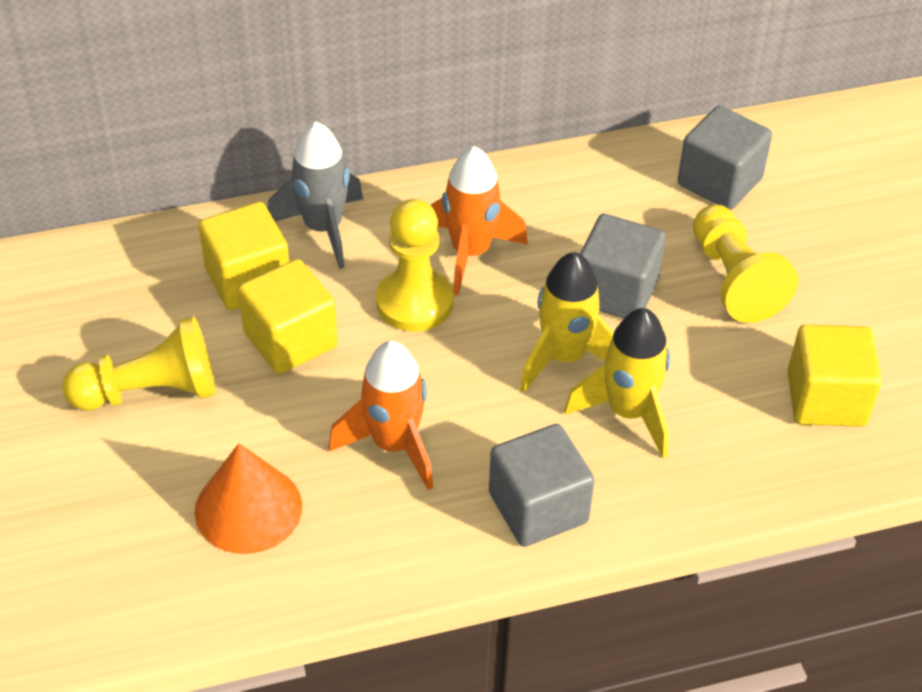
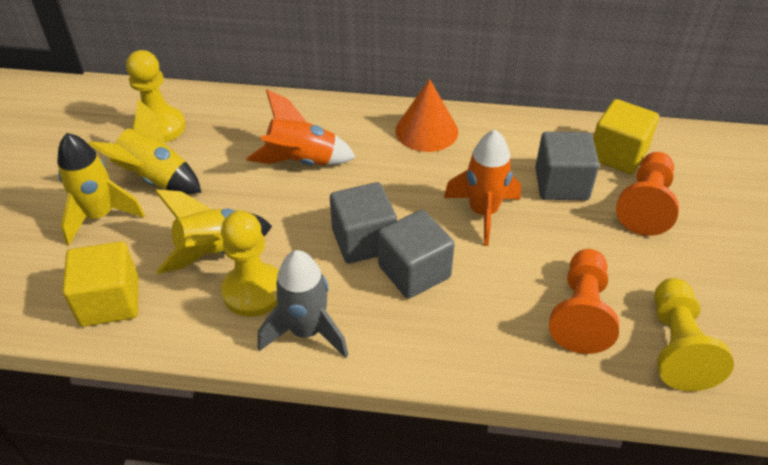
orange pawn: 0 -> 2
yellow cube: 3 -> 2
yellow rocket: 2 -> 3

